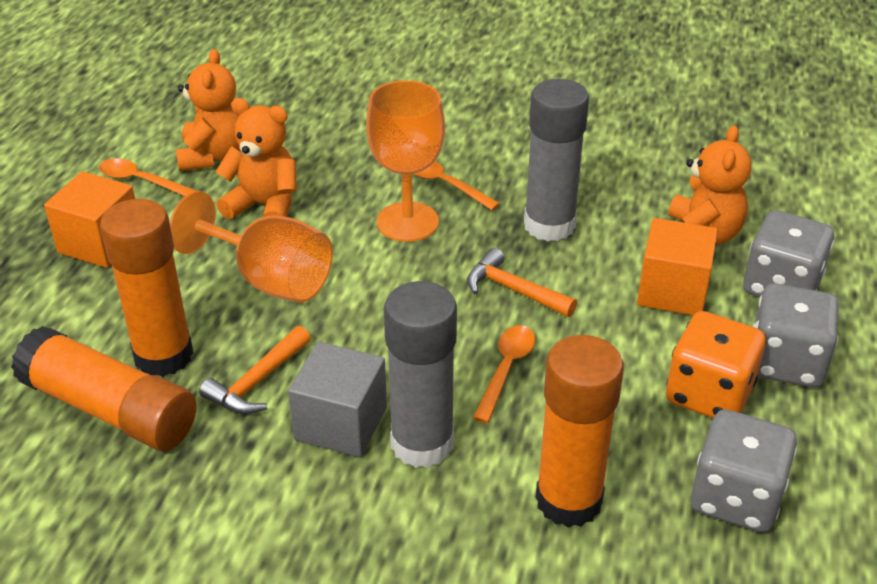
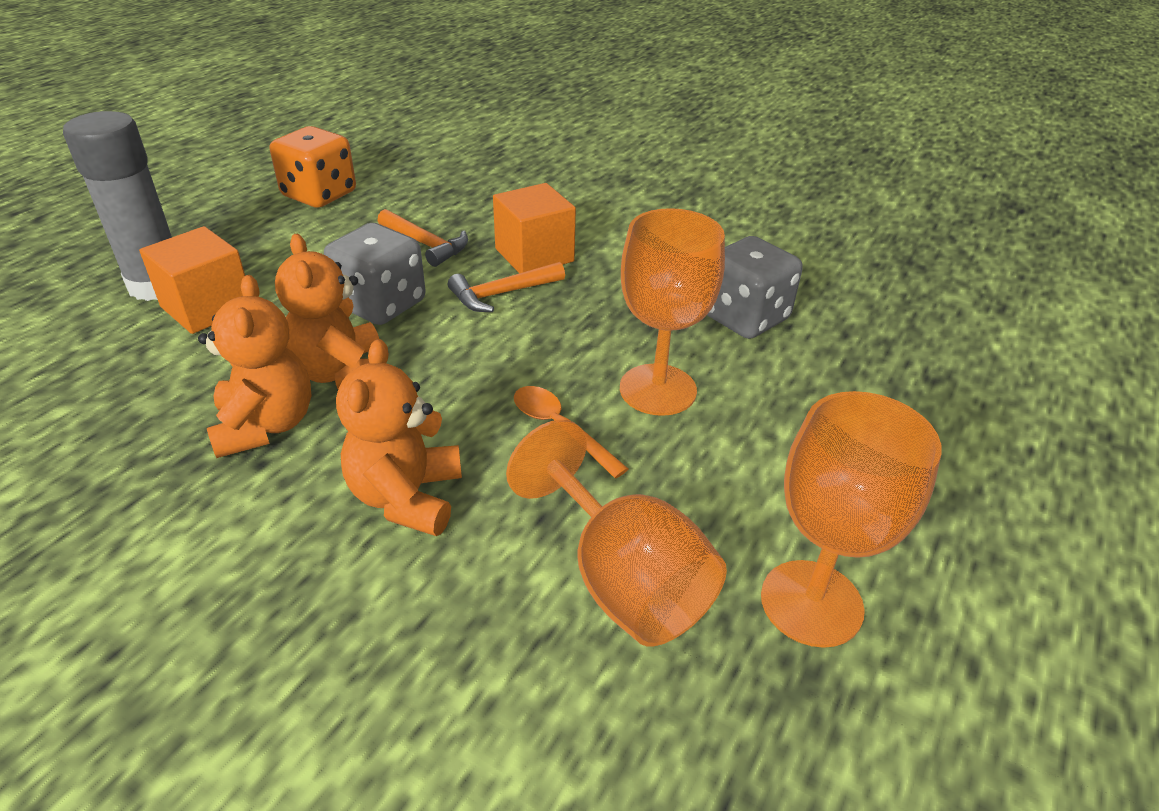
grey cube: 1 -> 0
grey dice: 3 -> 2
grey glue stick: 2 -> 1
orange glue stick: 3 -> 0
orange goblet: 2 -> 3
orange spoon: 3 -> 1

